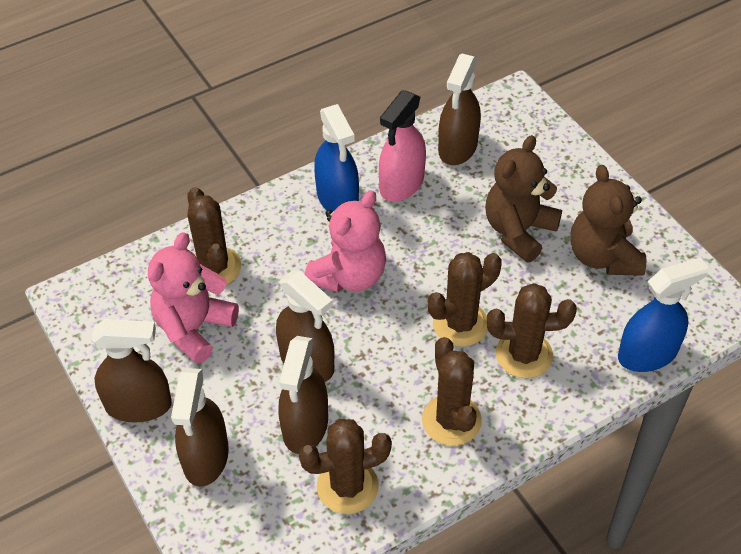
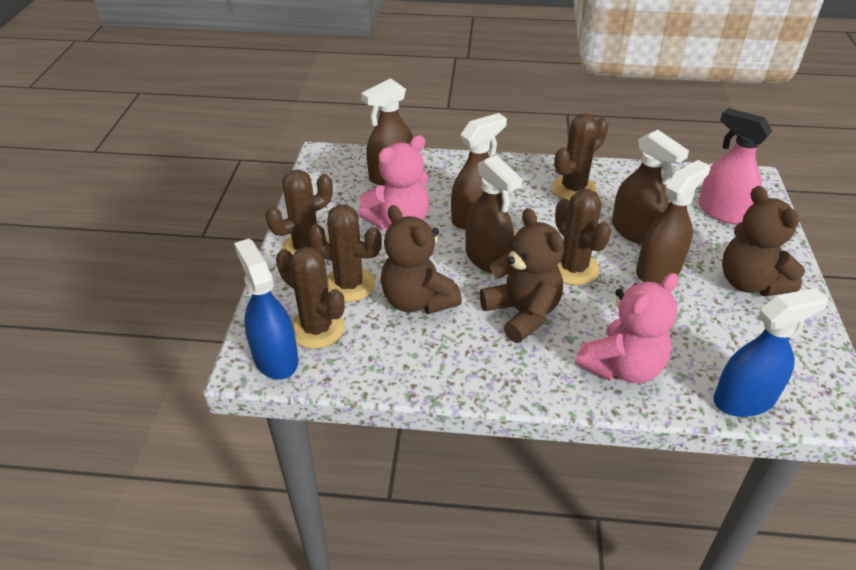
brown teddy bear: 2 -> 3

